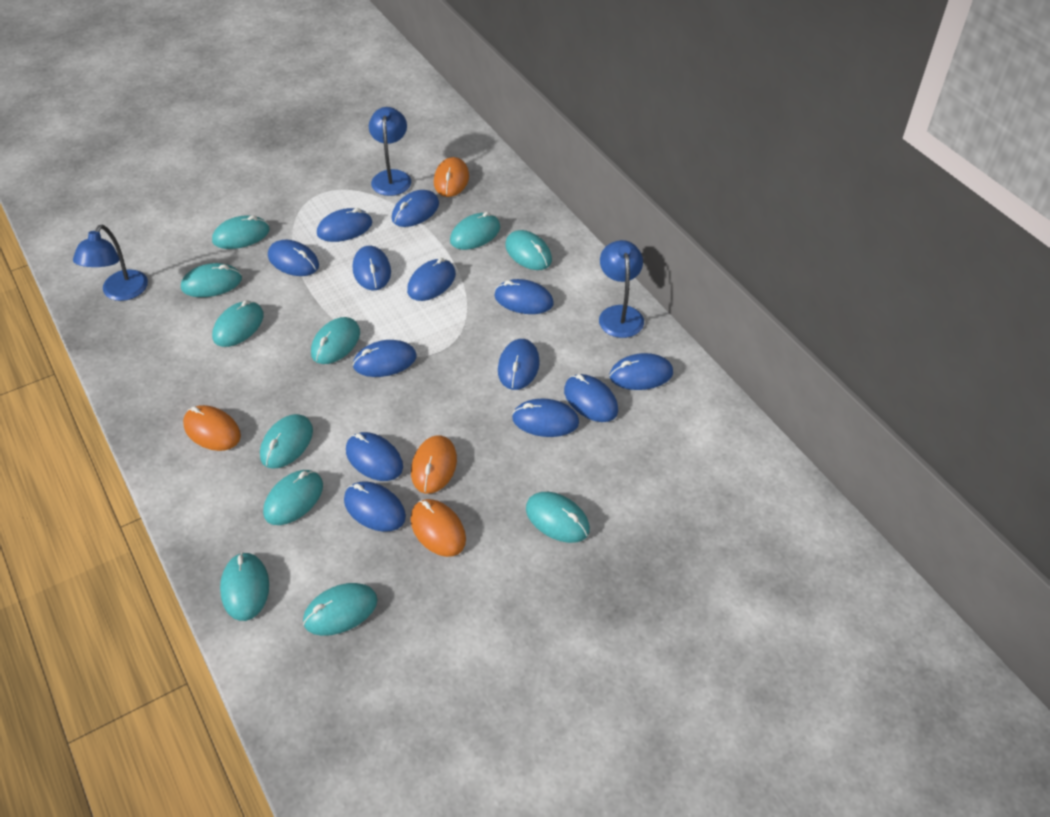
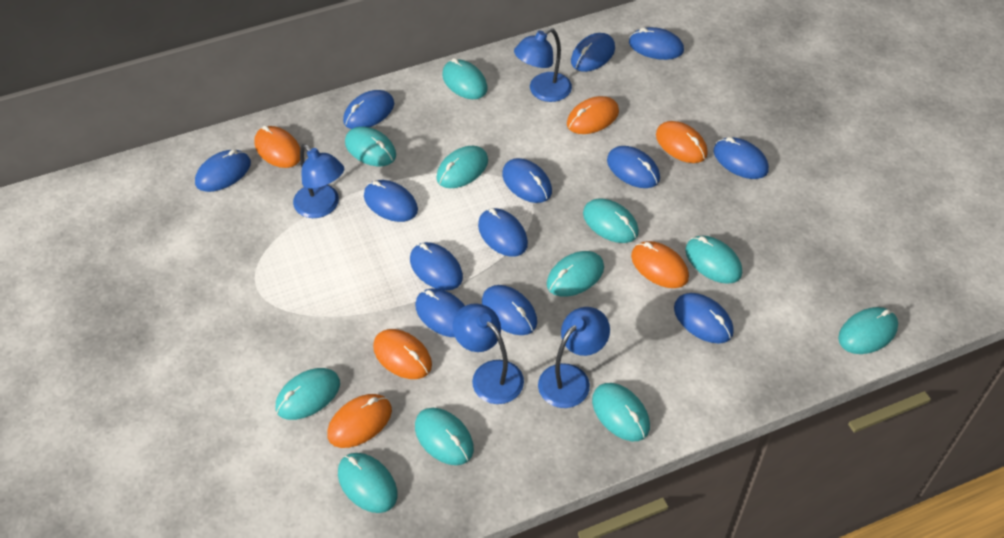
blue lamp: 3 -> 4
orange mouse: 4 -> 6

